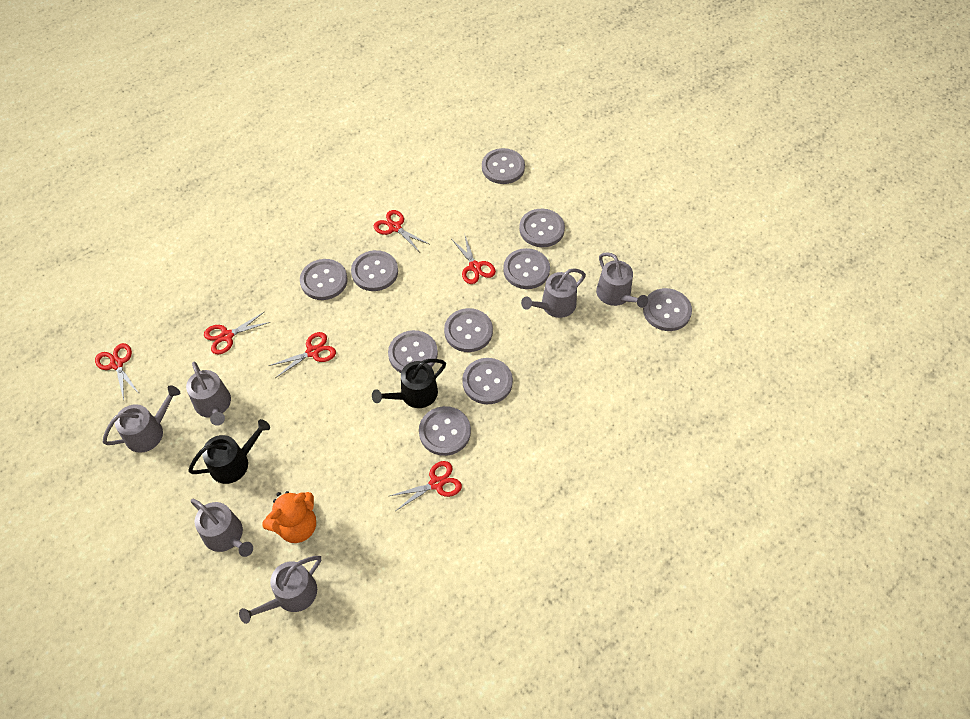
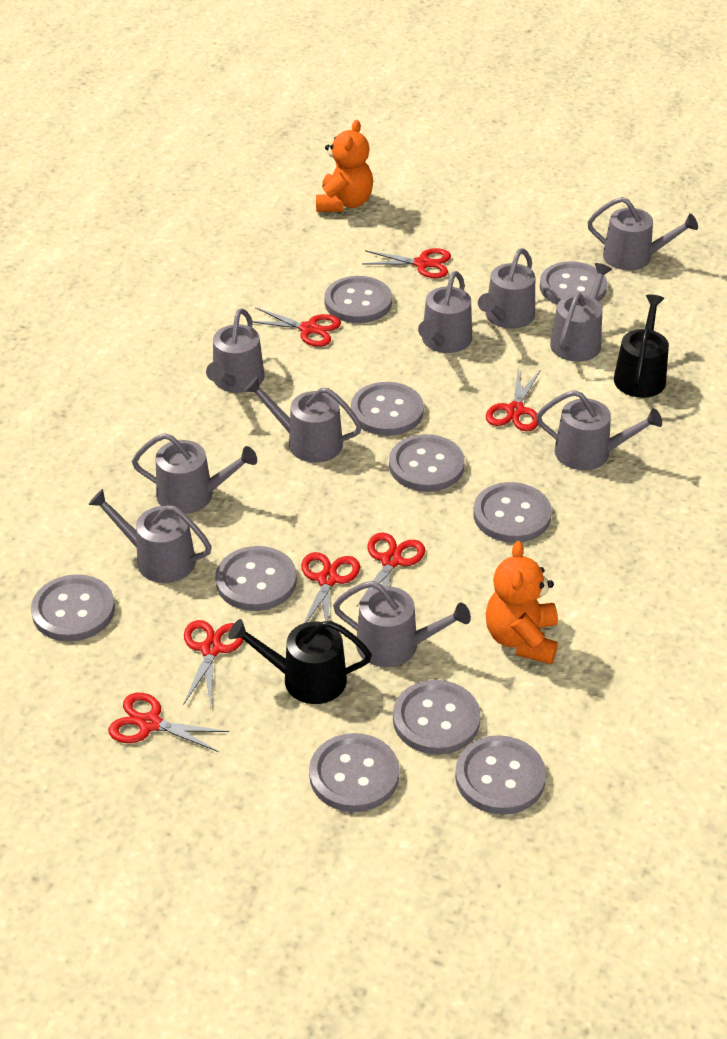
grey watering can: 6 -> 10
orange teddy bear: 1 -> 2
red scissors: 6 -> 7

